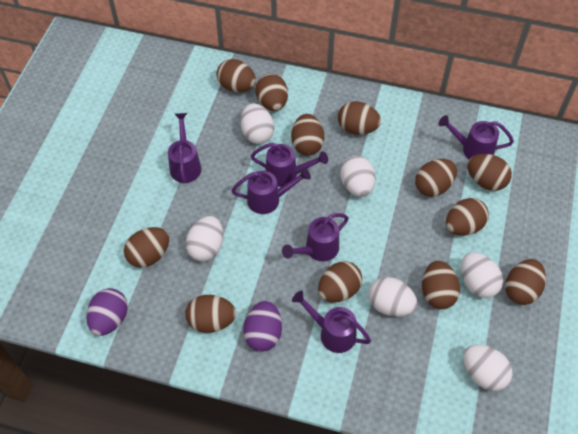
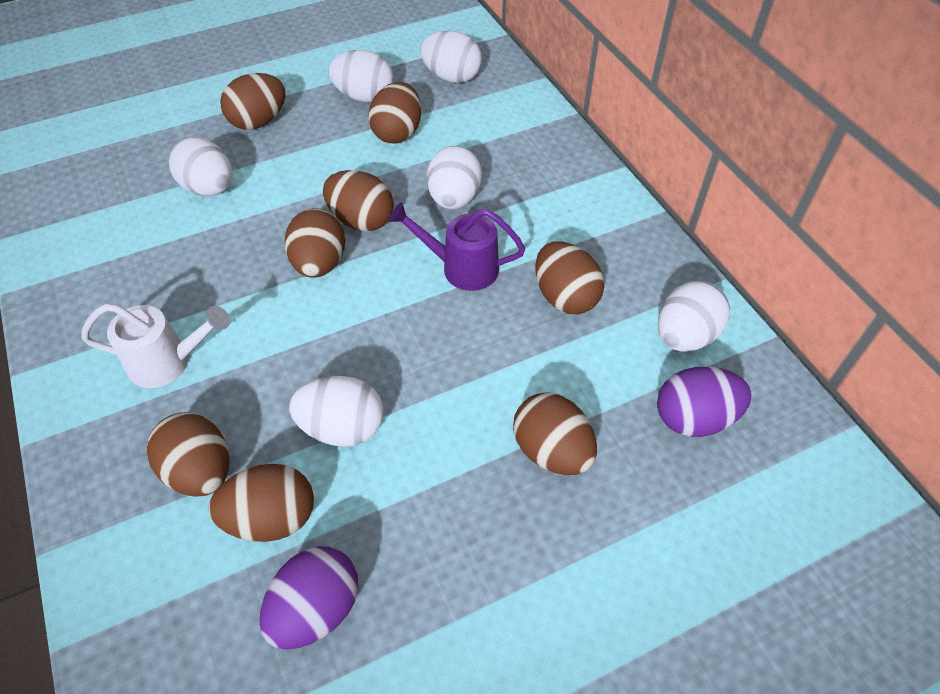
brown egg: 12 -> 8
purple watering can: 6 -> 1
white watering can: 0 -> 1

